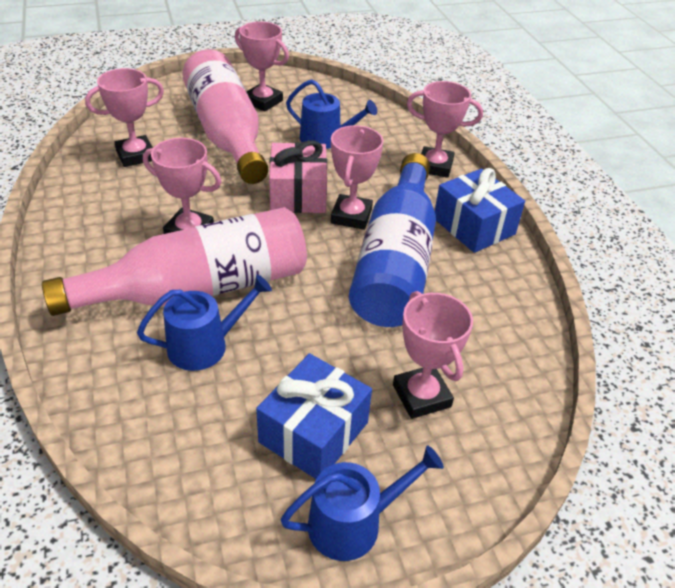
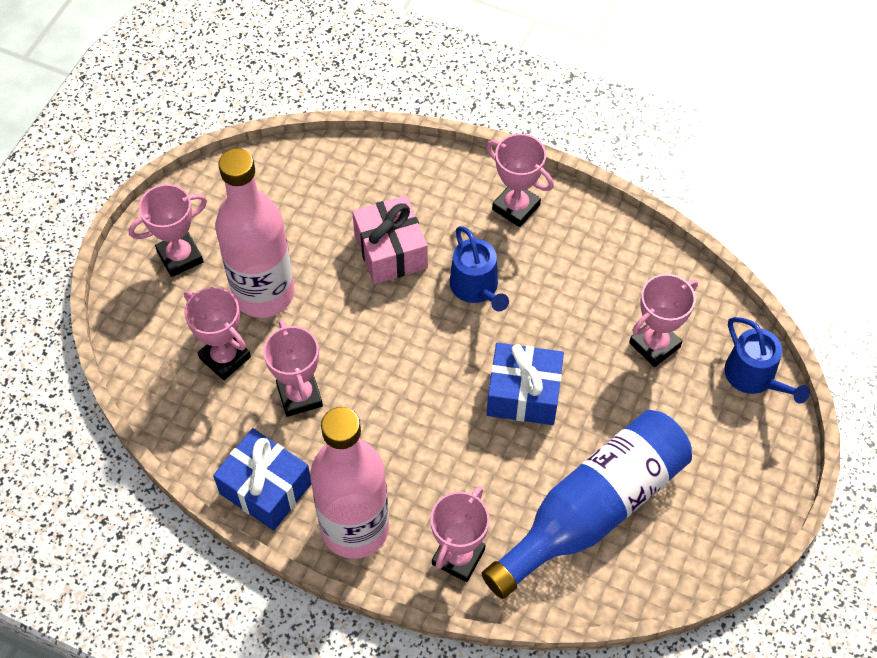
blue watering can: 3 -> 2

